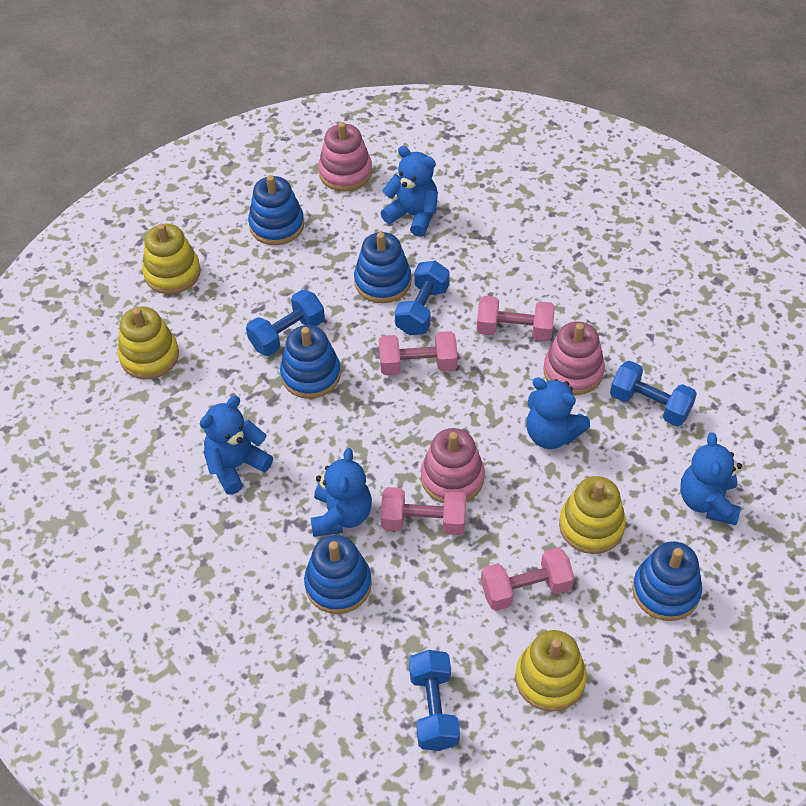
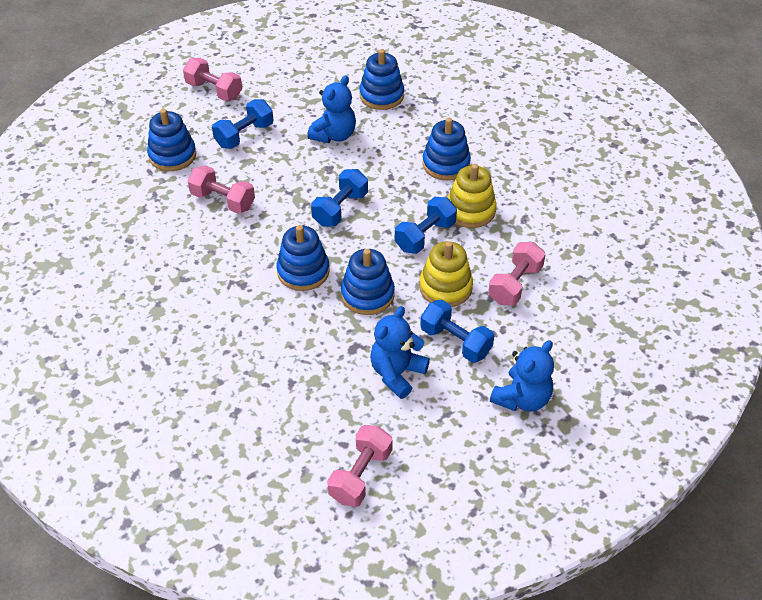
blue teddy bear: 5 -> 3
pink stacking toy: 3 -> 0
yellow stacking toy: 4 -> 2

